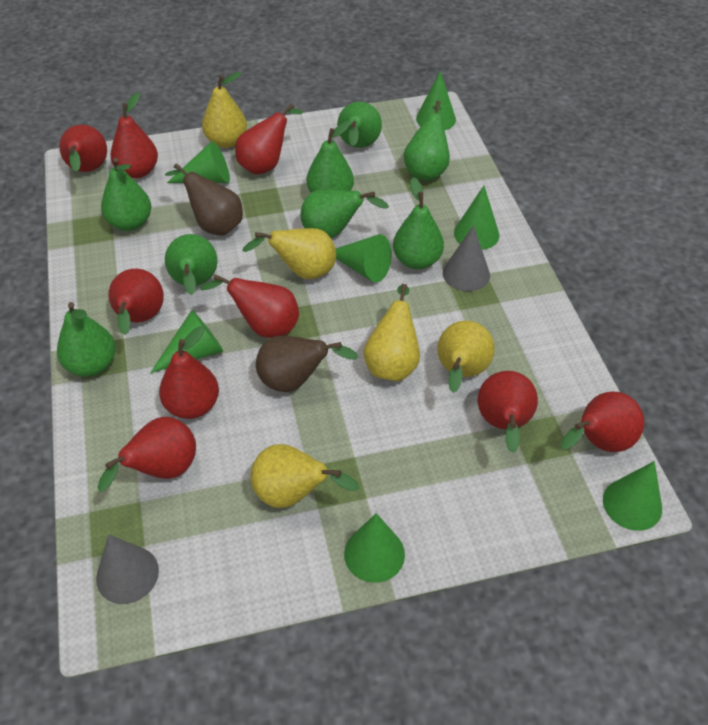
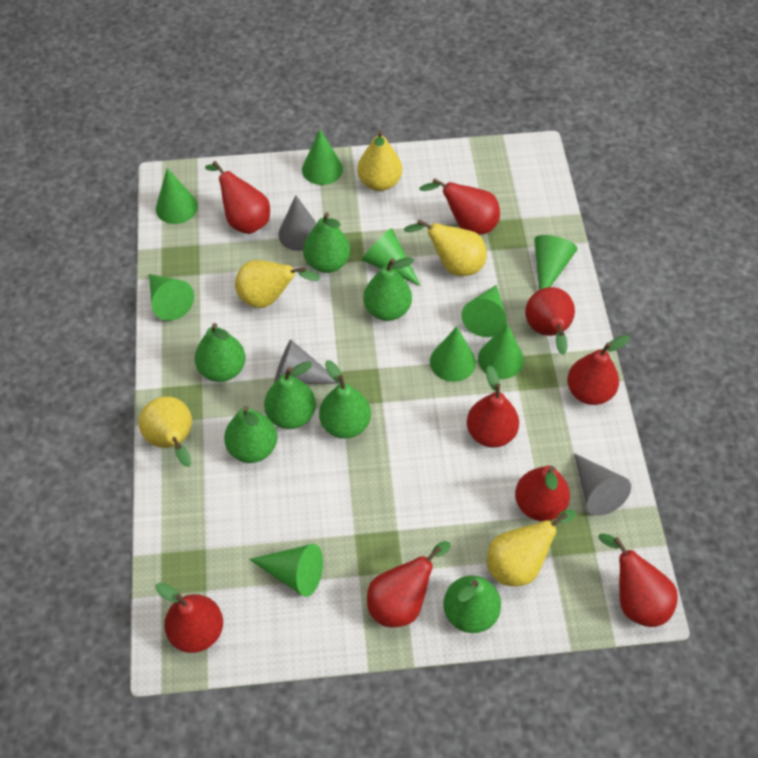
brown pear: 2 -> 0
green cone: 7 -> 9
green pear: 8 -> 7
grey cone: 2 -> 3

